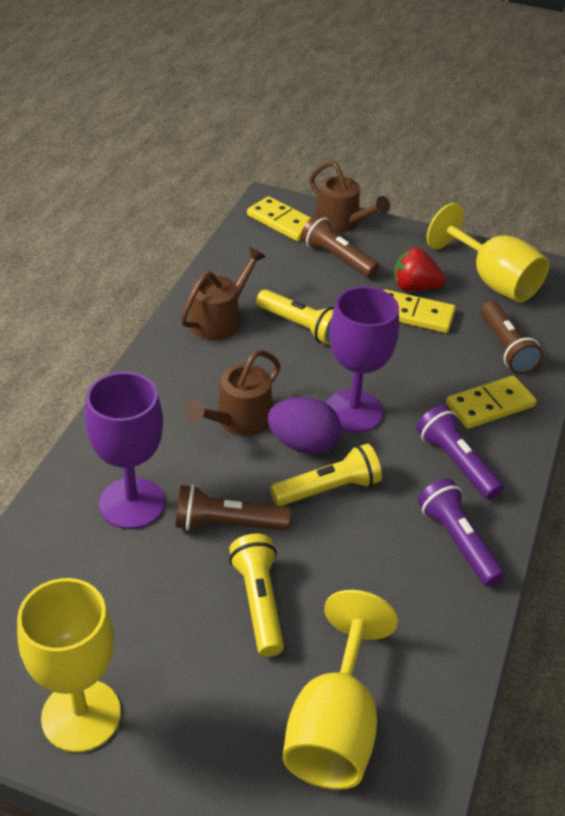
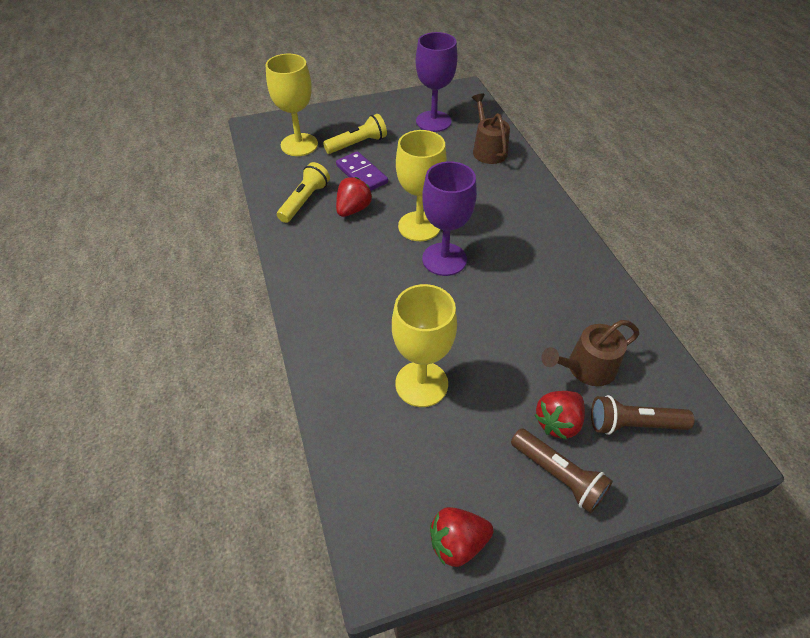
brown flashlight: 3 -> 2
brown watering can: 3 -> 2
purple domino: 0 -> 1
purple egg: 1 -> 0
purple flashlight: 2 -> 0
red strawberry: 1 -> 3
yellow domino: 3 -> 0
yellow flashlight: 3 -> 2

